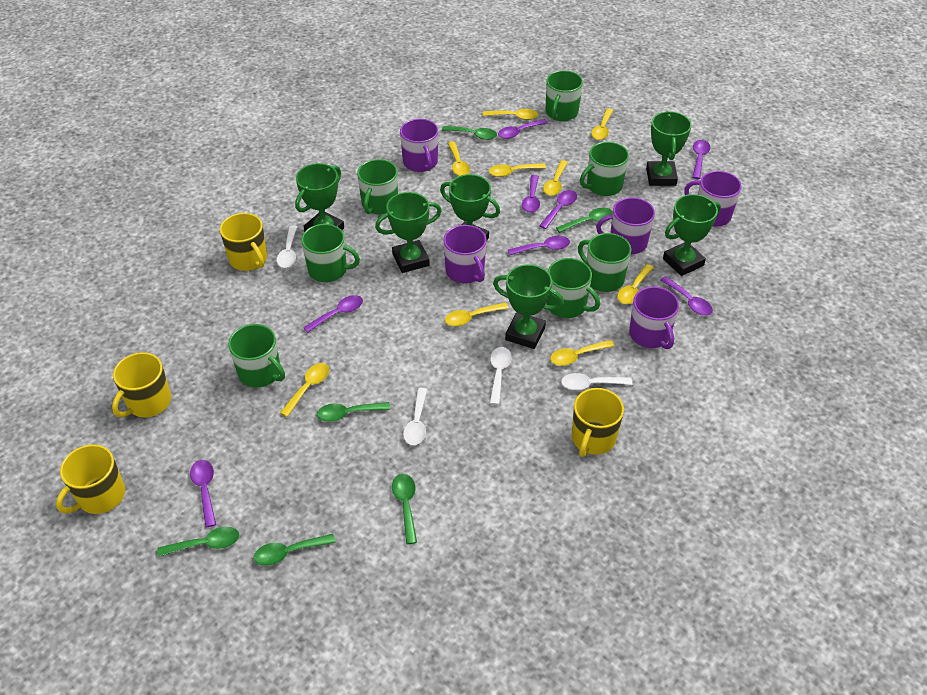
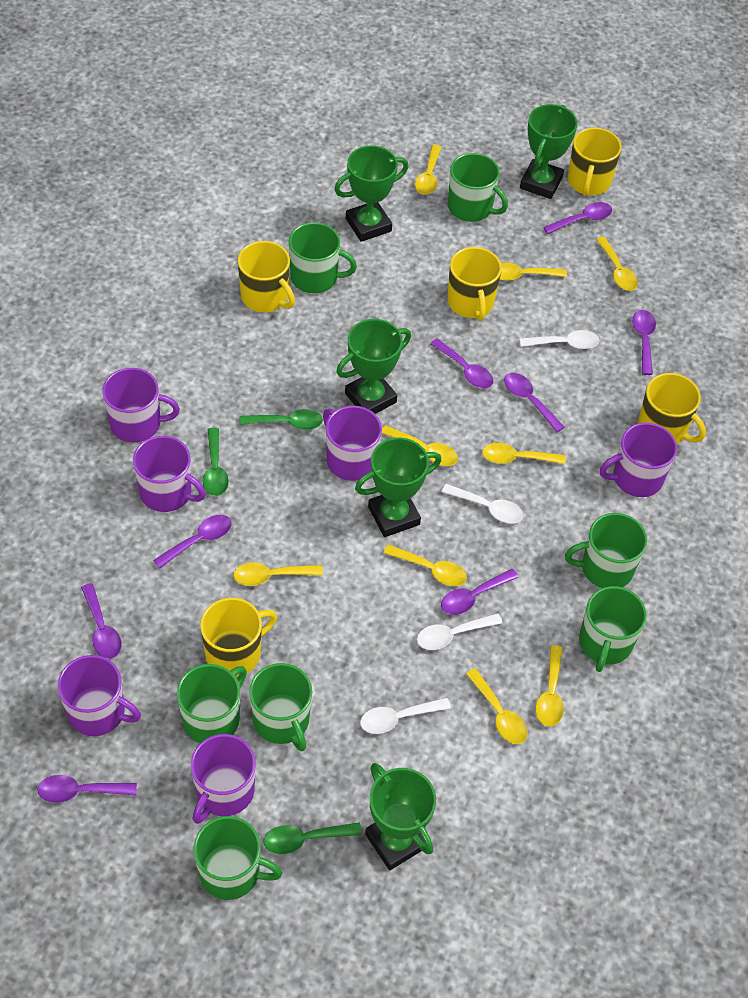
green spoon: 6 -> 3
green trophy: 6 -> 5
purple mug: 5 -> 6
yellow mug: 4 -> 5

